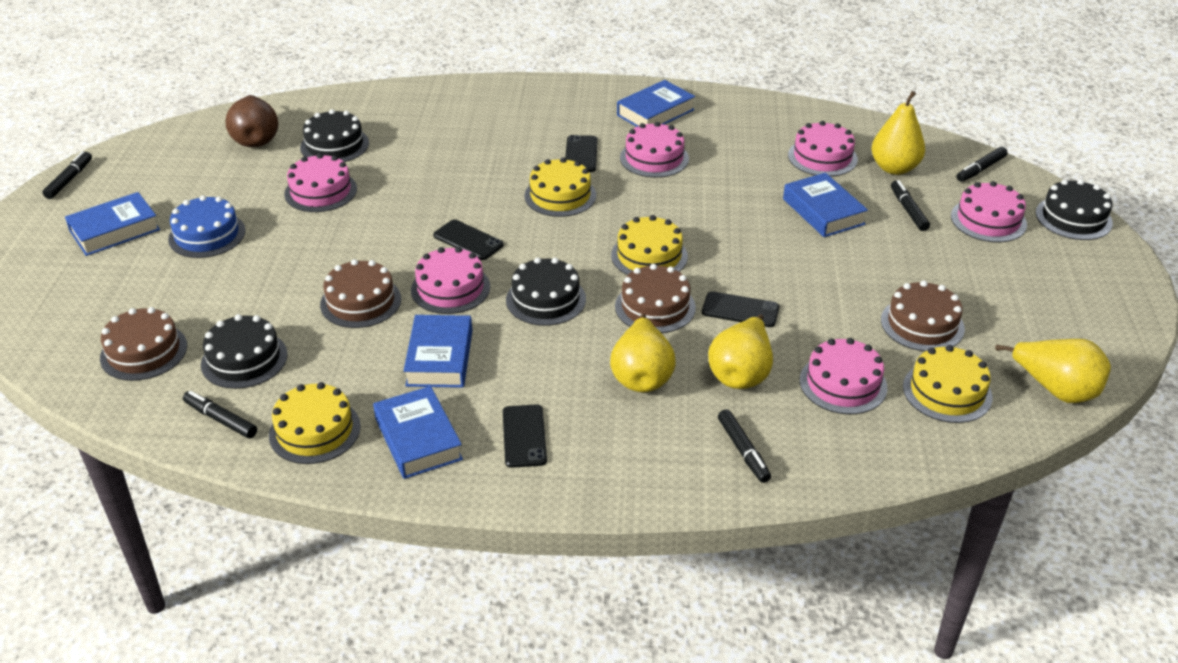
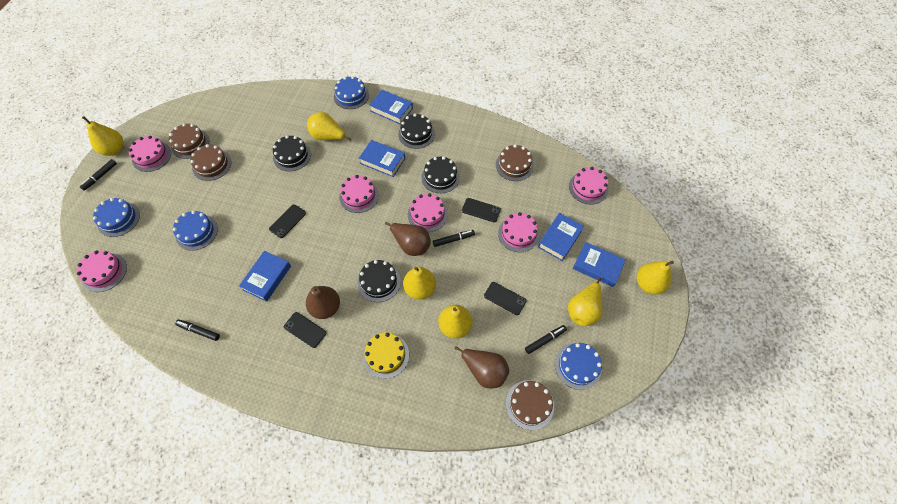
black marker: 5 -> 4
blue cake: 1 -> 4
brown pear: 1 -> 3
yellow cake: 4 -> 1
yellow pear: 4 -> 6

